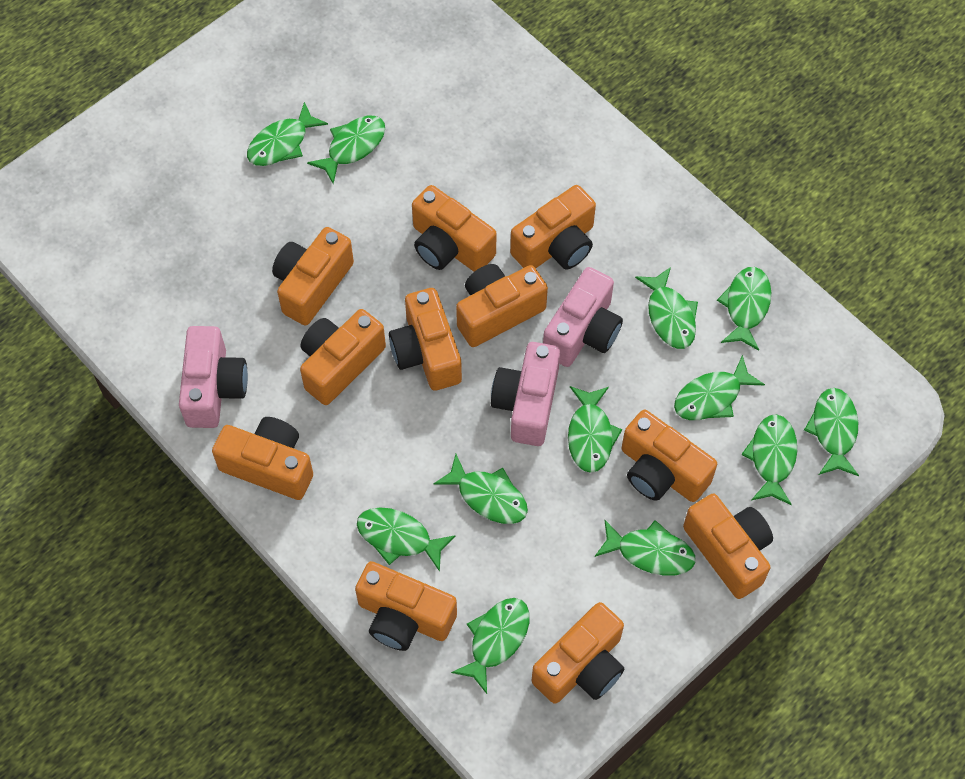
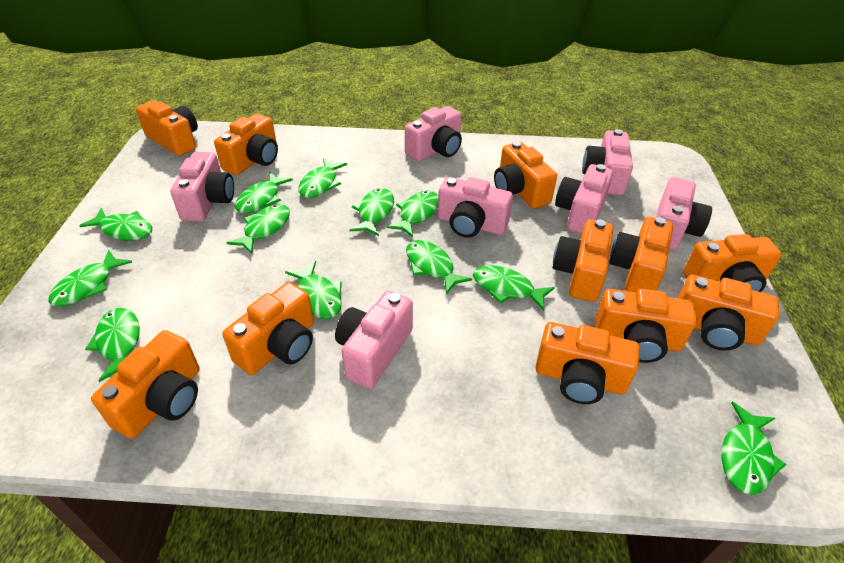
pink camera: 3 -> 7

